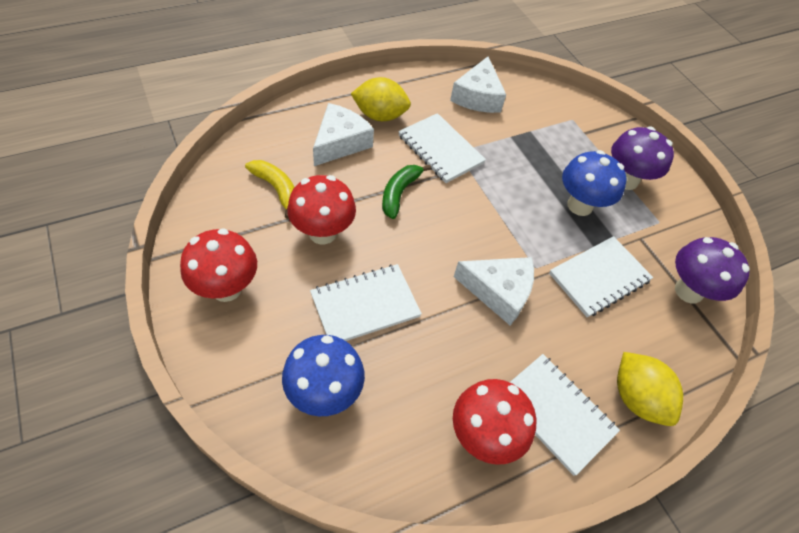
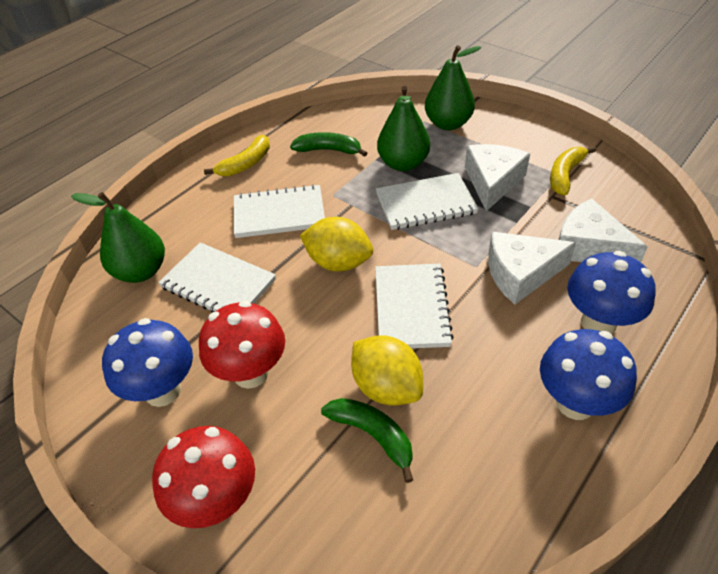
blue mushroom: 2 -> 3
green banana: 1 -> 2
green pear: 0 -> 3
purple mushroom: 2 -> 0
red mushroom: 3 -> 2
yellow banana: 1 -> 2

